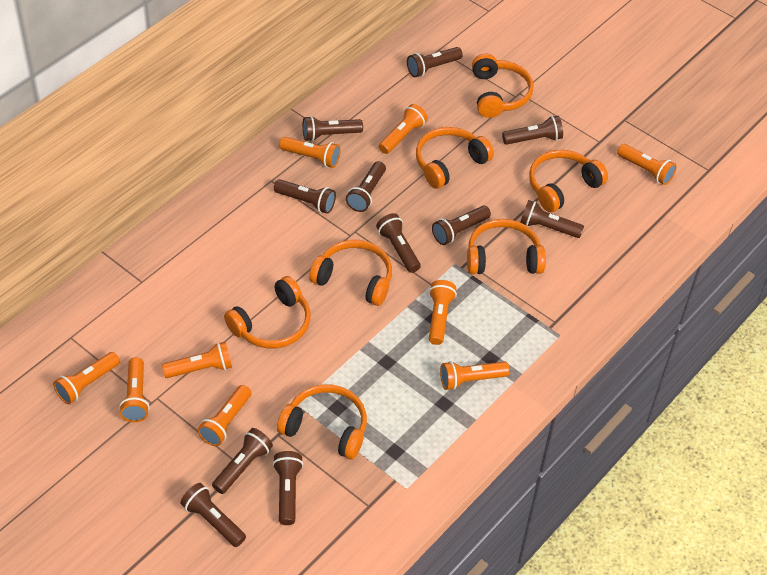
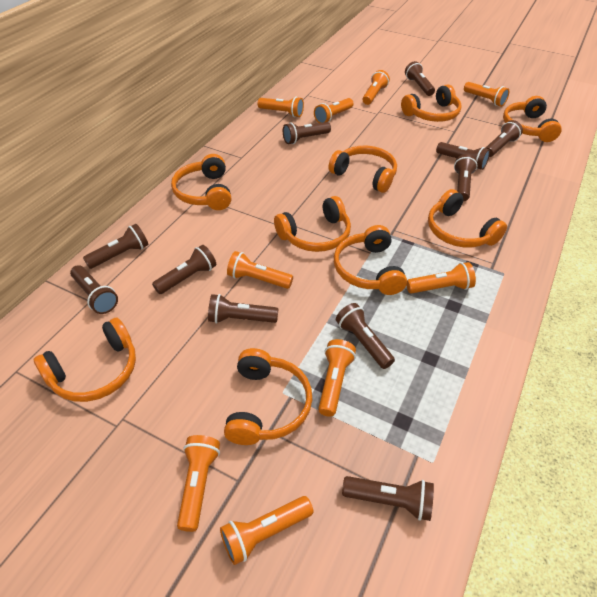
orange headphones: 7 -> 9

